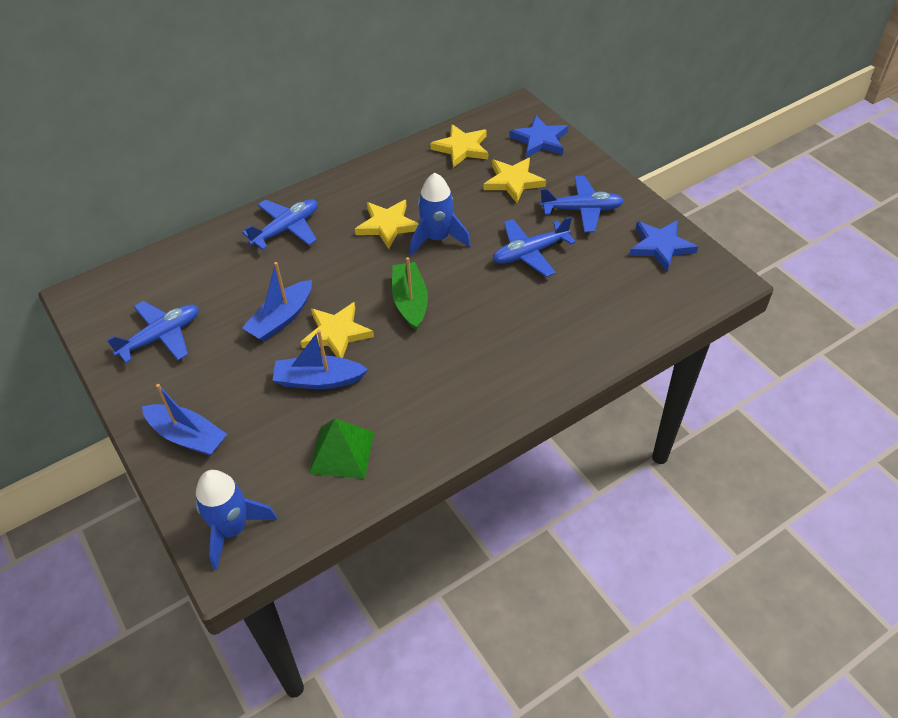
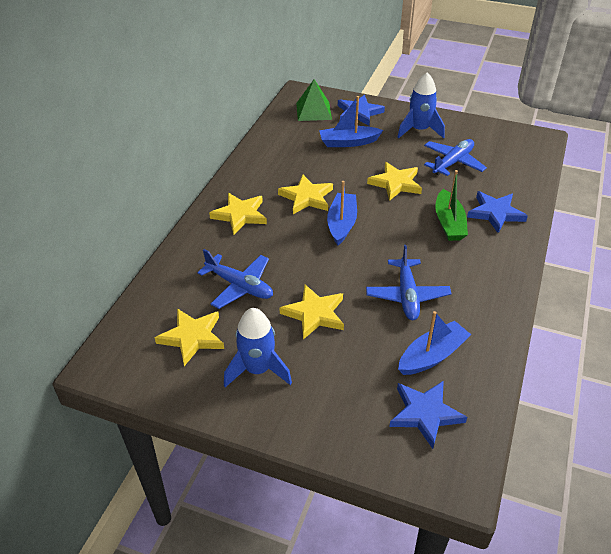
blue plane: 4 -> 3
blue star: 2 -> 3
yellow star: 4 -> 5

